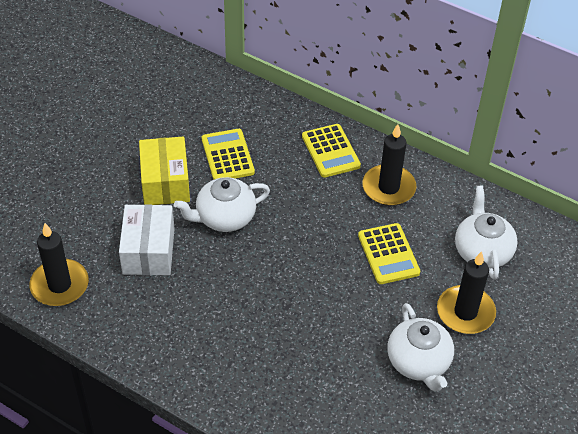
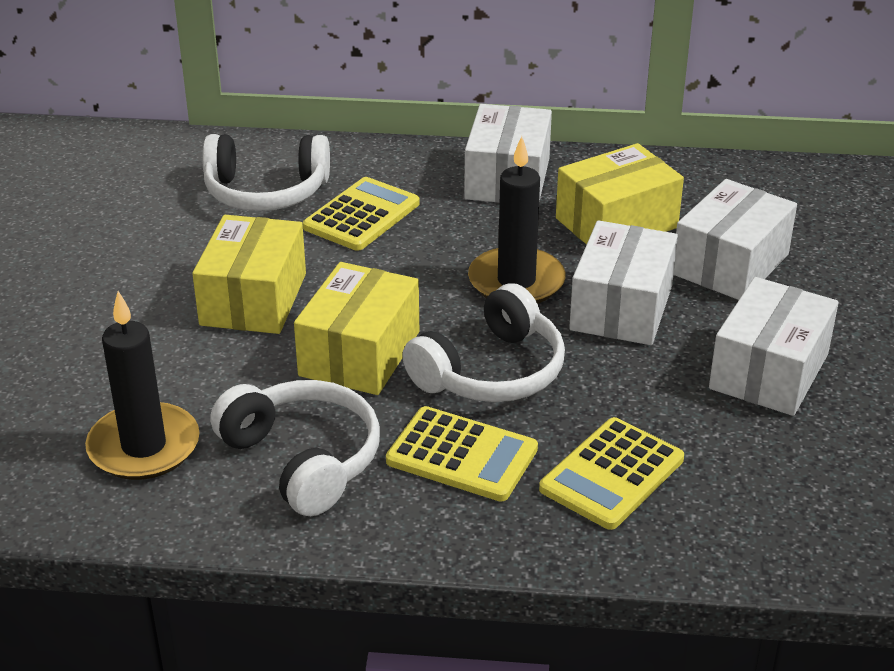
black candle: 3 -> 2
white box: 1 -> 4
white headphones: 0 -> 3
white teapot: 3 -> 0
yellow box: 1 -> 3

